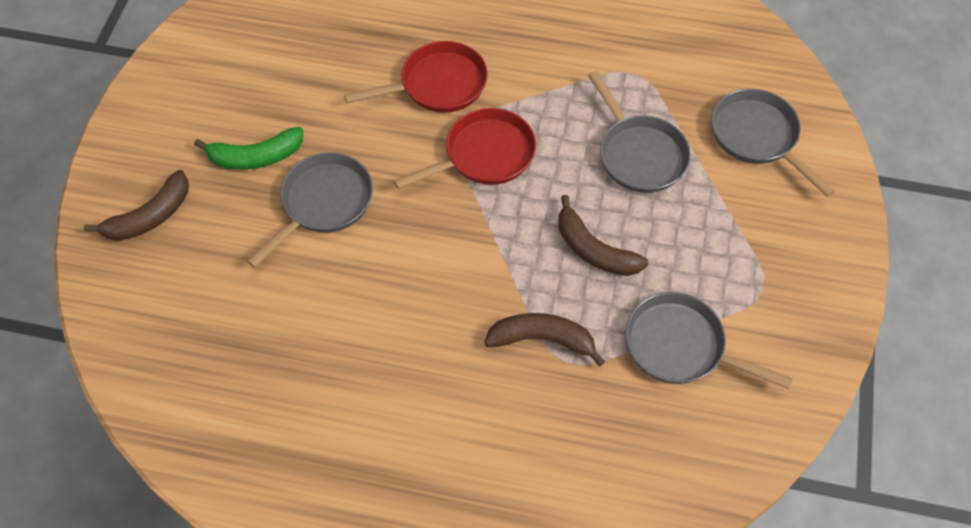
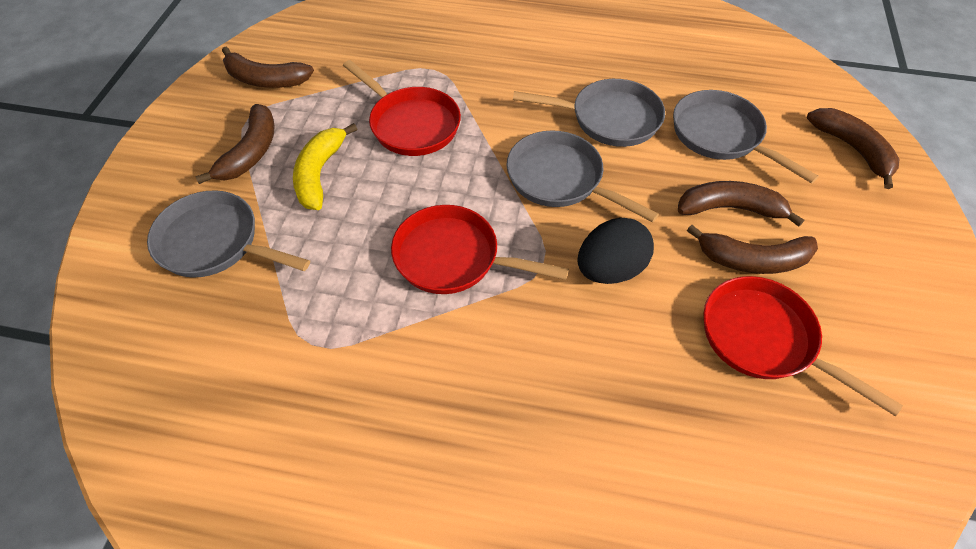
black egg: 0 -> 1
brown banana: 3 -> 5
green banana: 1 -> 0
red pan: 2 -> 3
yellow banana: 0 -> 1

